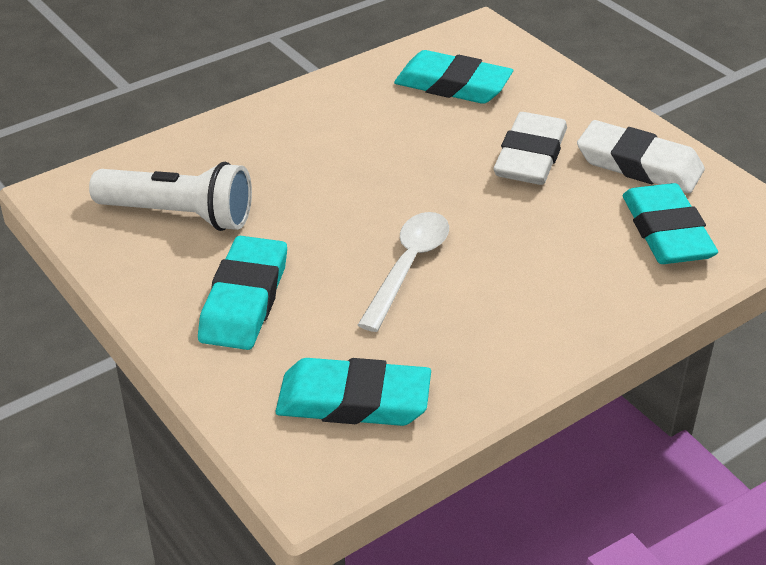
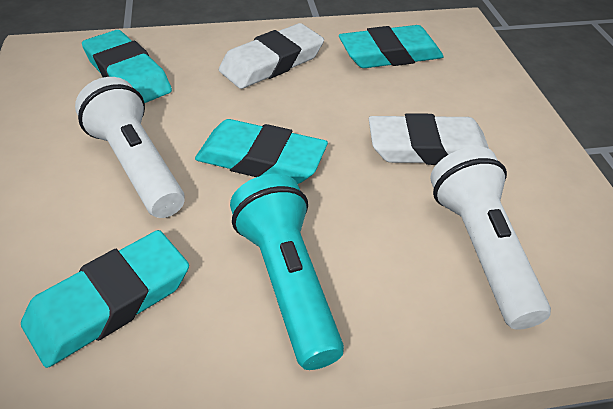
turquoise flashlight: 0 -> 1
white flashlight: 1 -> 2
white spoon: 1 -> 0

